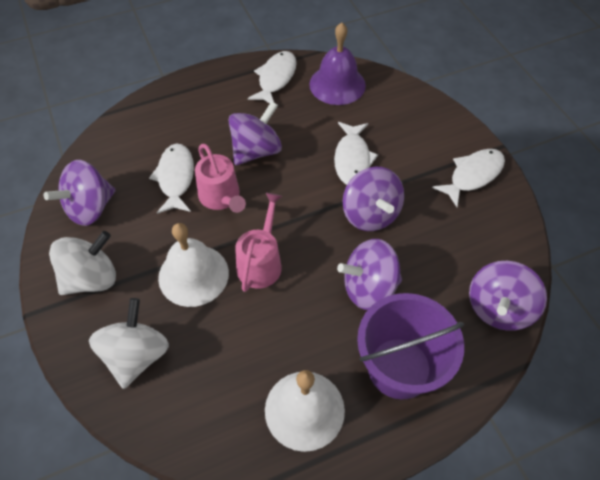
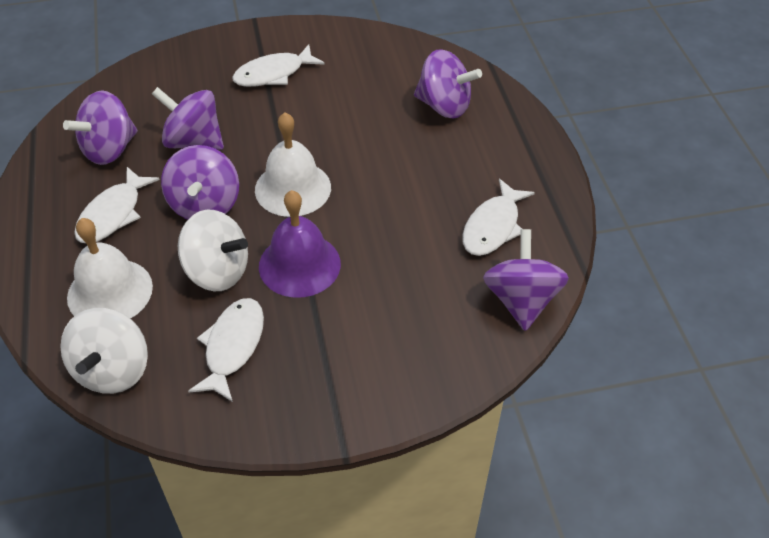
pink watering can: 2 -> 0
purple bucket: 1 -> 0

